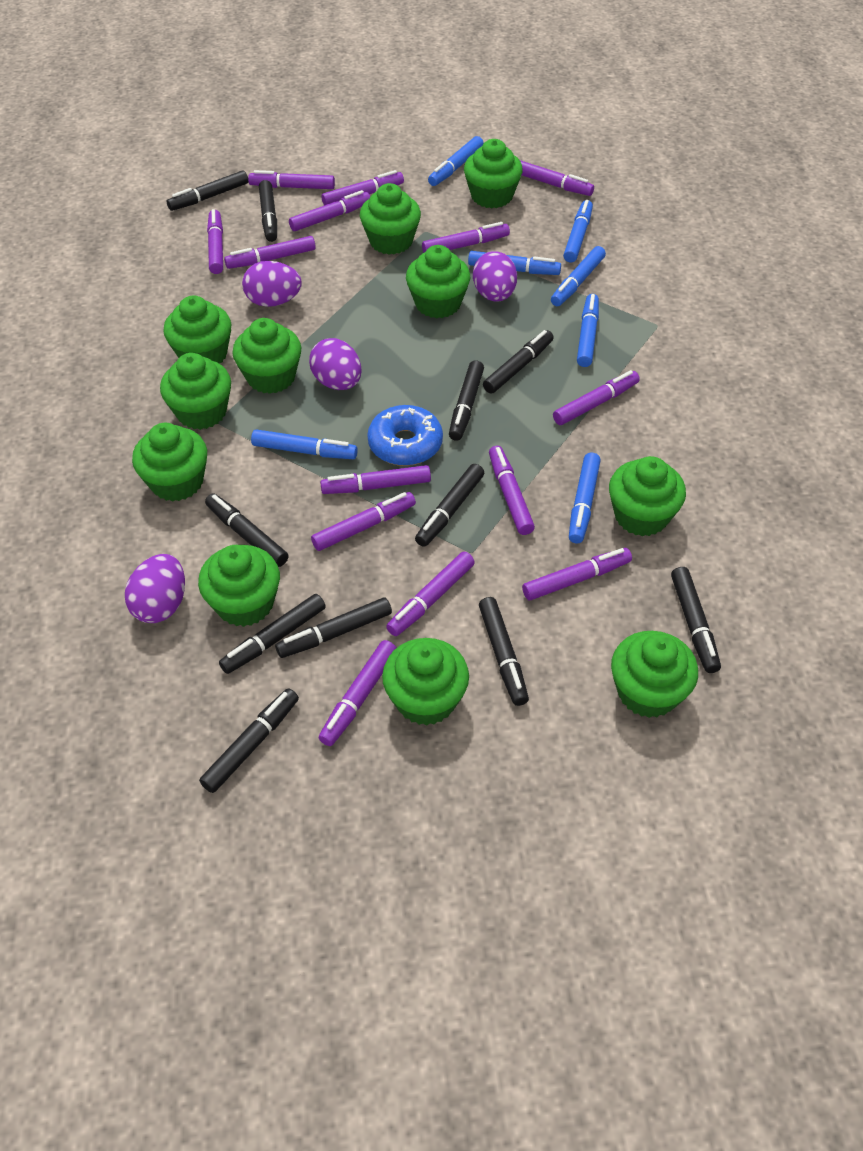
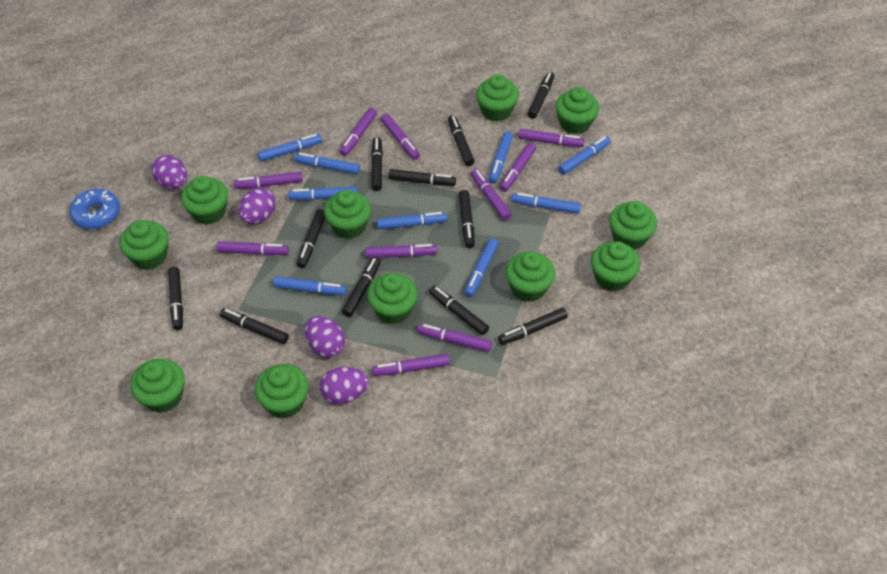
blue marker: 7 -> 9
purple marker: 14 -> 10

